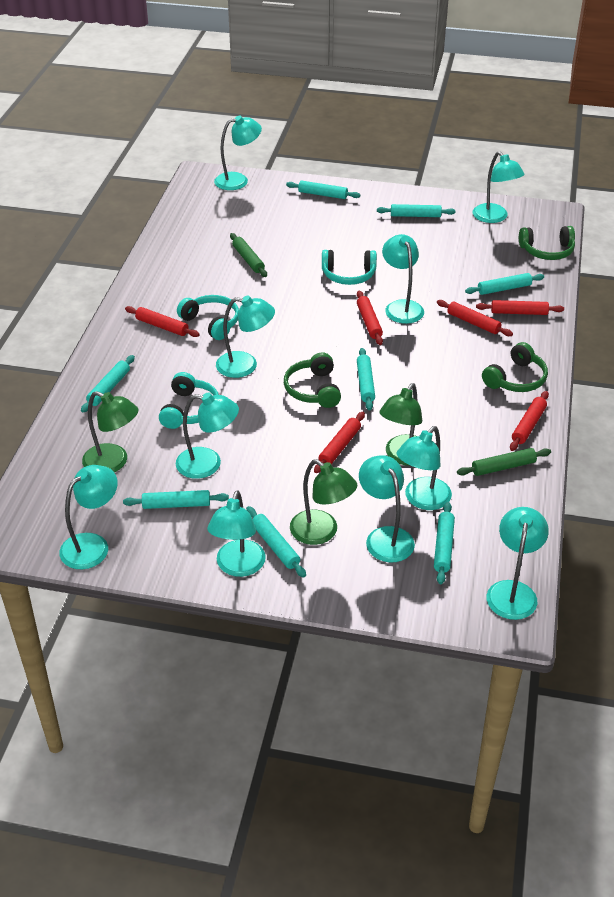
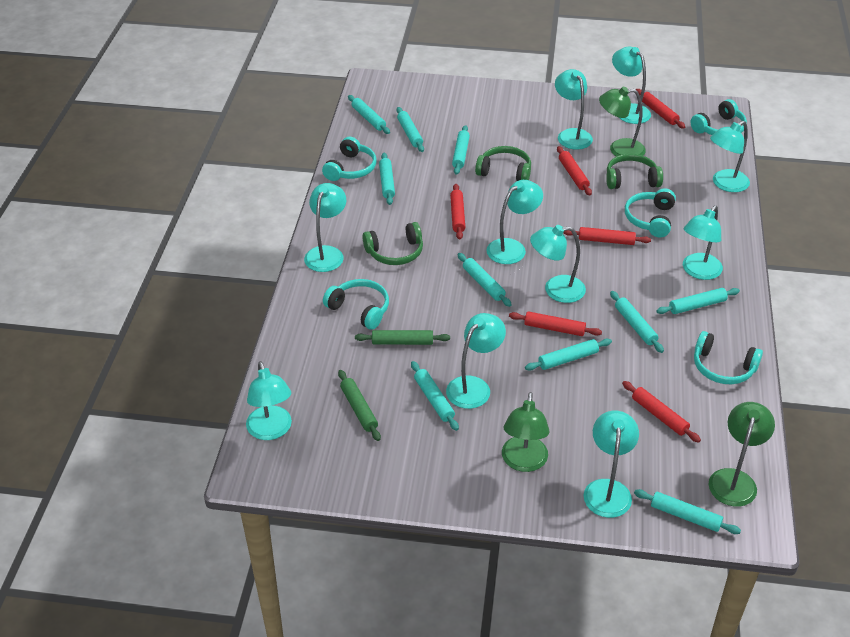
turquoise headphones: 3 -> 5
turquoise rolling pin: 8 -> 10

